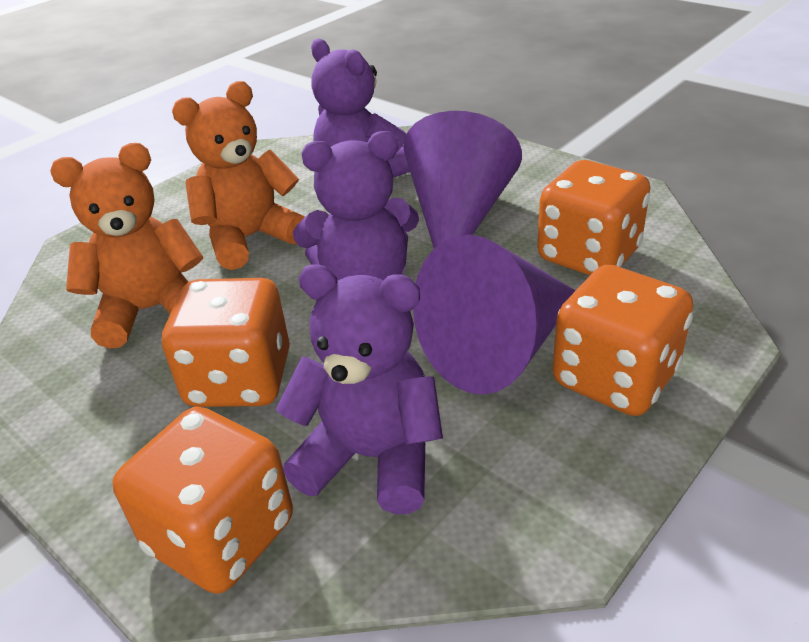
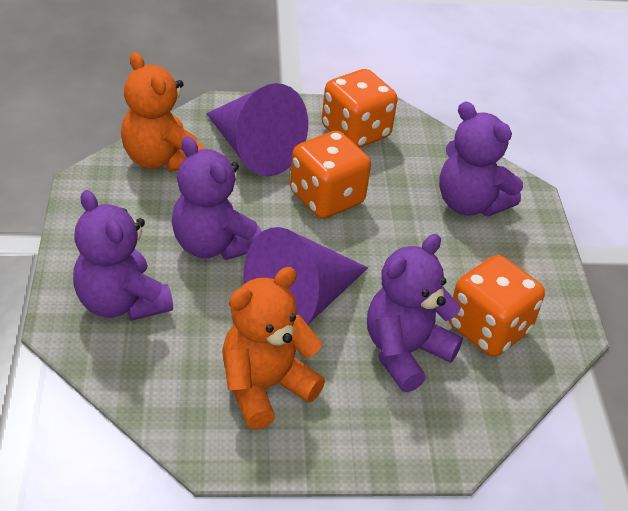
orange dice: 4 -> 3
purple teddy bear: 3 -> 4

